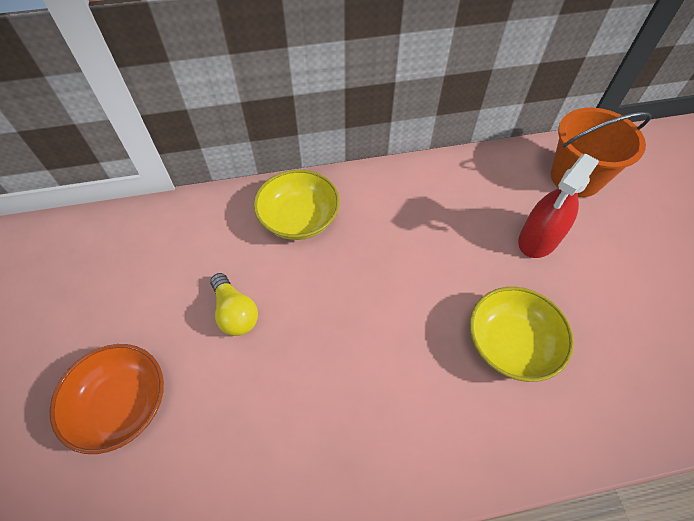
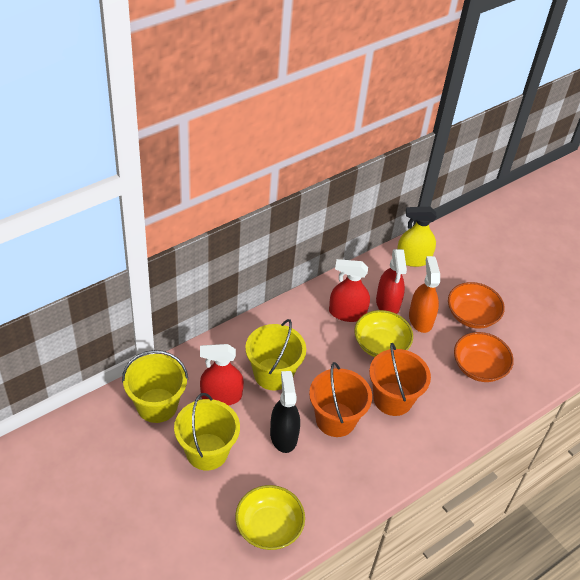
black spray bottle: 0 -> 1
orange bowl: 1 -> 2
orange bucket: 1 -> 2
orange spray bottle: 0 -> 1
red spray bottle: 1 -> 3
yellow bucket: 0 -> 3
yellow light bulb: 1 -> 0
yellow spray bottle: 0 -> 1

